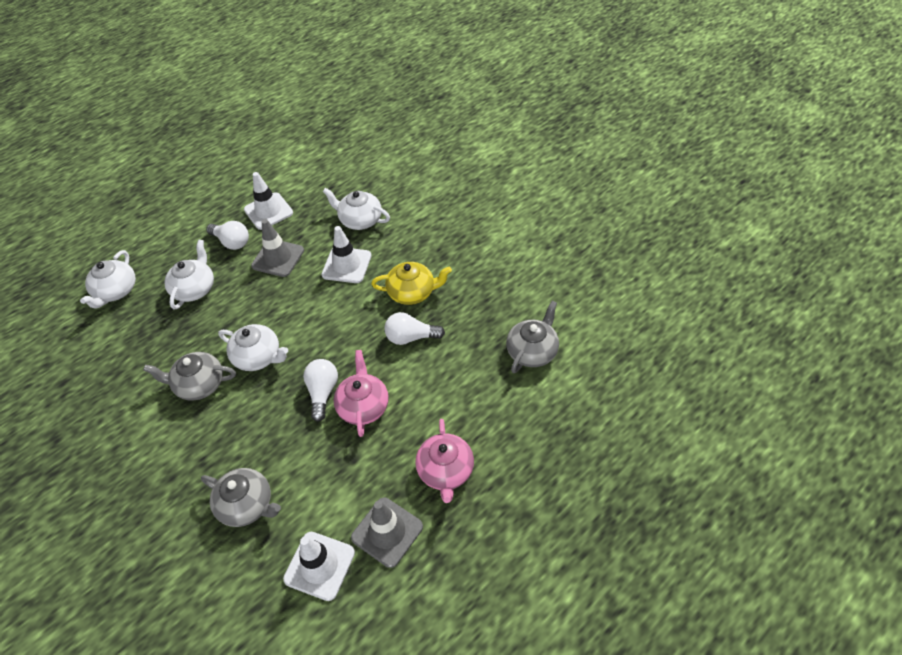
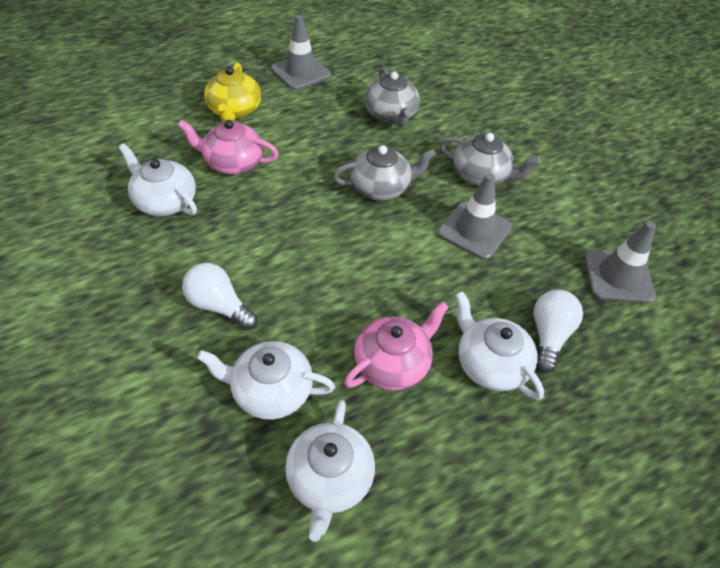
grey traffic cone: 2 -> 3
white light bulb: 3 -> 2
white traffic cone: 3 -> 0

